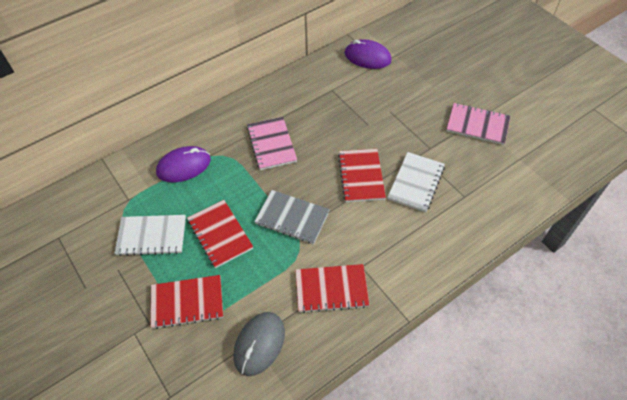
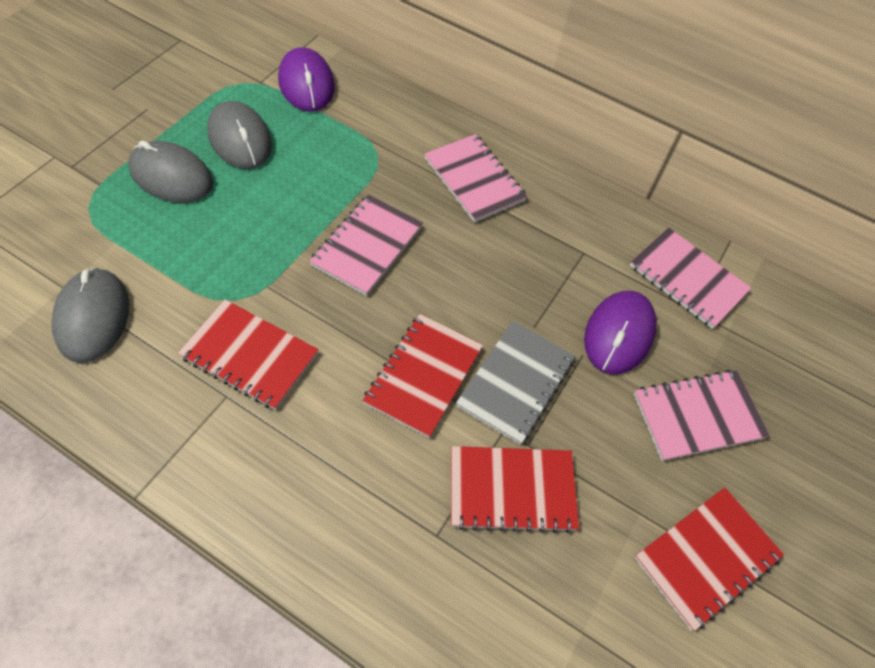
grey mouse: 1 -> 3
pink notebook: 2 -> 4
white notebook: 2 -> 0

